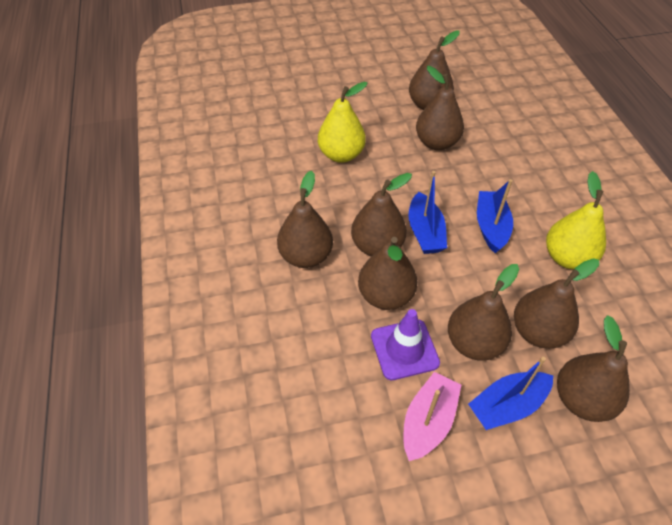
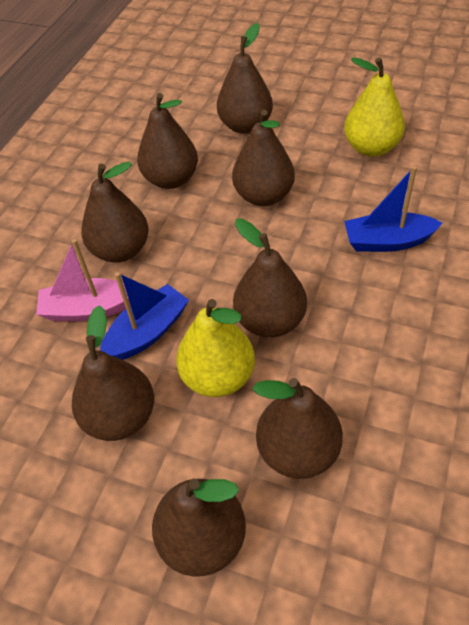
blue boat: 3 -> 2
purple traffic cone: 1 -> 0

